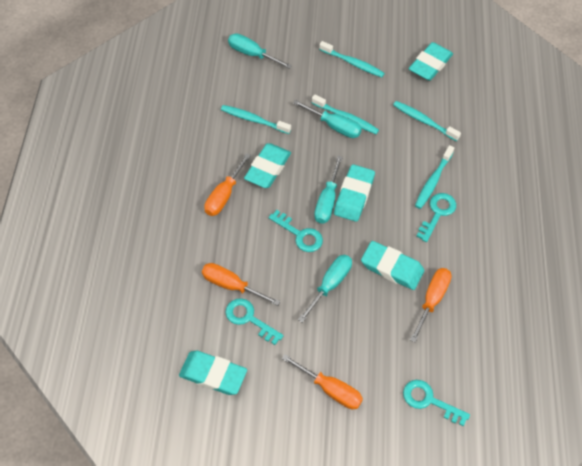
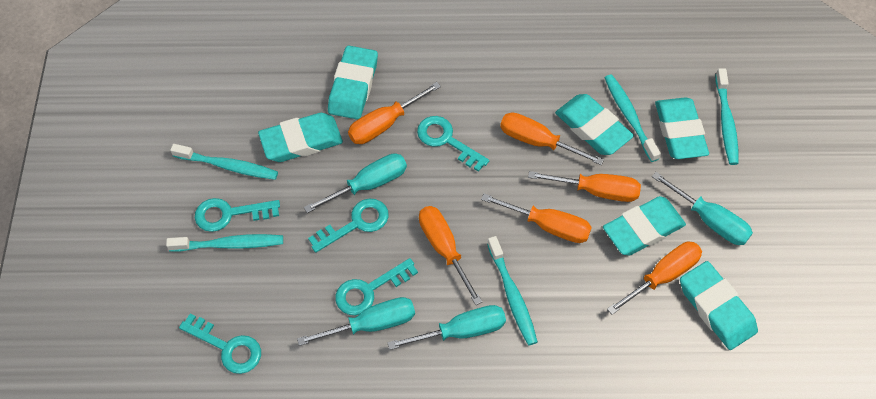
orange screwdriver: 4 -> 6
turquoise eraser: 5 -> 6
turquoise key: 4 -> 5

